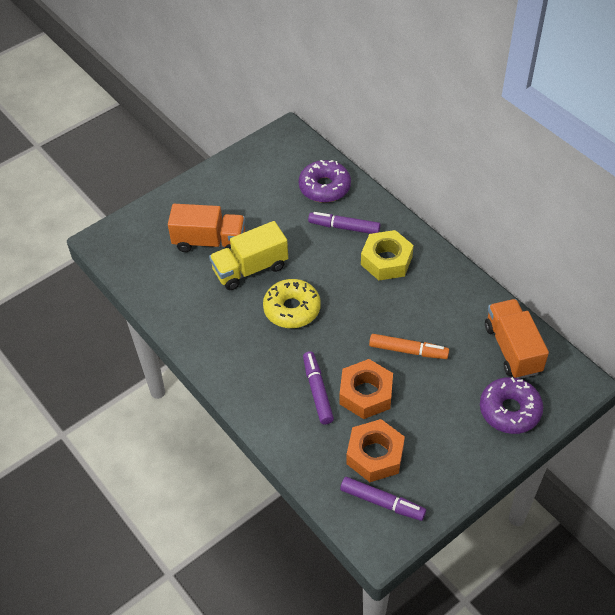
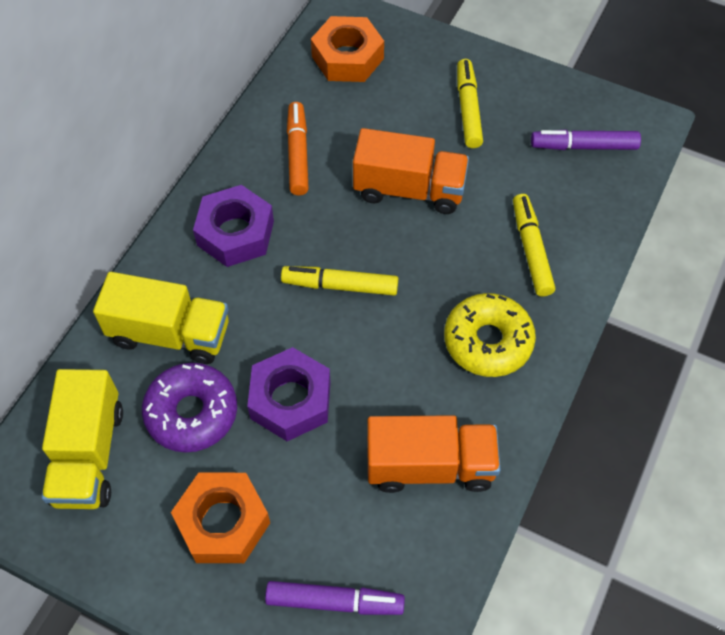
purple donut: 2 -> 1
purple marker: 3 -> 2
purple nut: 0 -> 2
yellow marker: 0 -> 3
yellow nut: 1 -> 0
yellow truck: 1 -> 2

